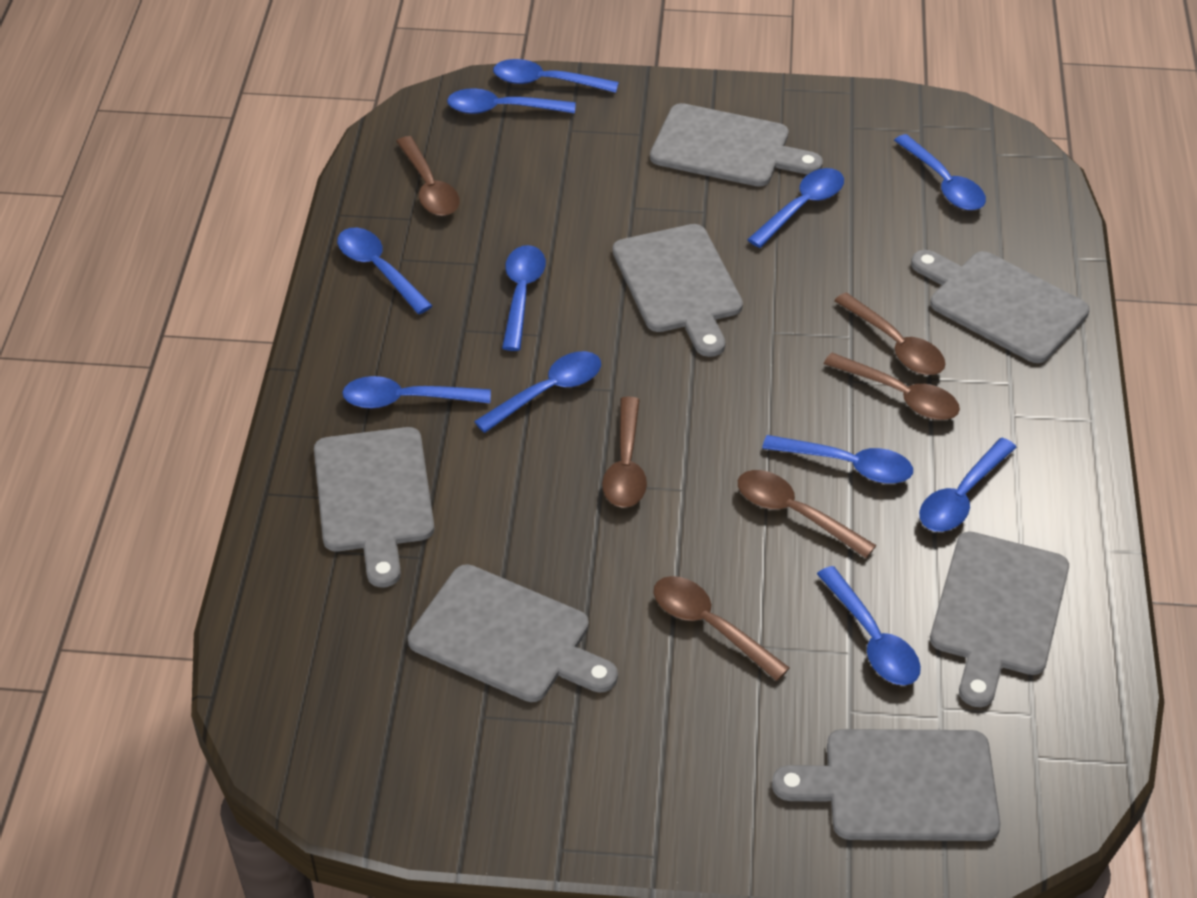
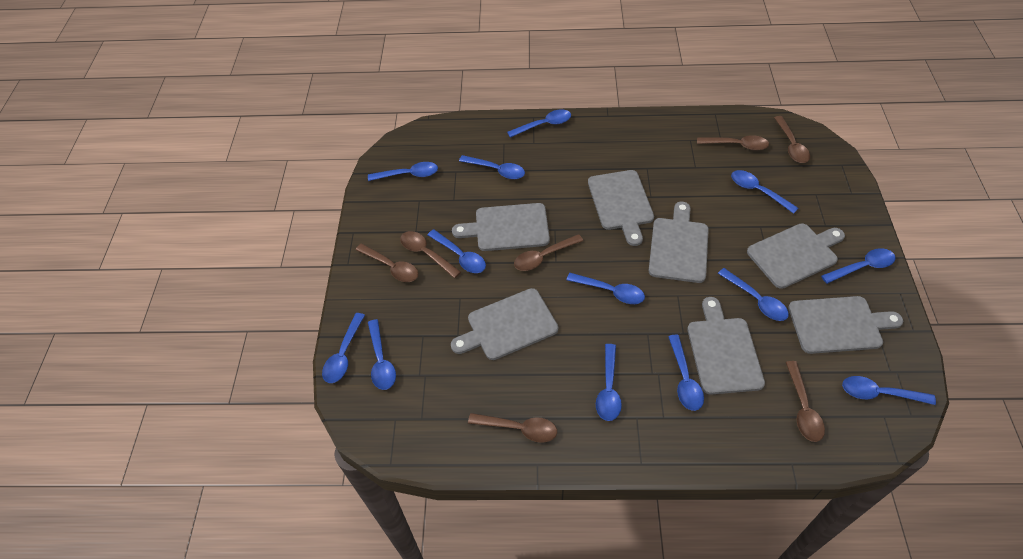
blue spoon: 11 -> 13
brown spoon: 6 -> 7

